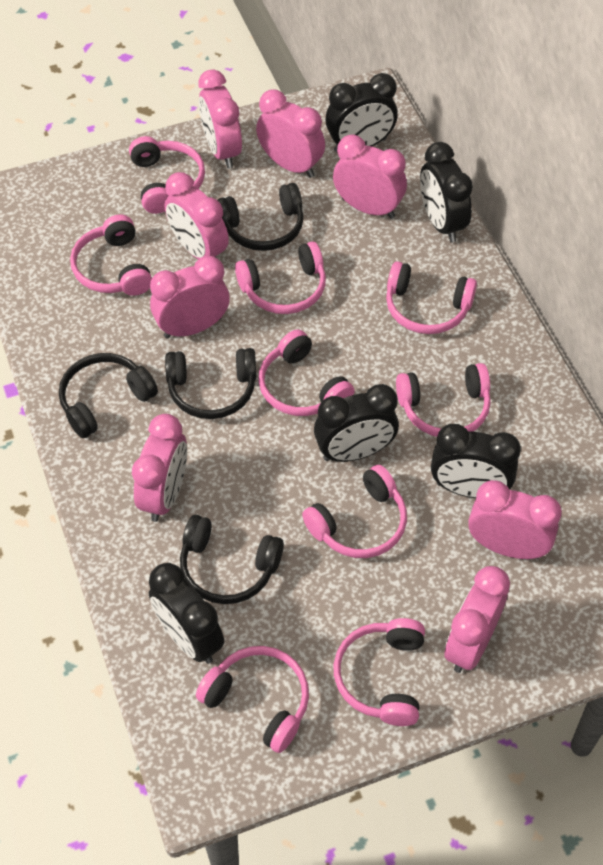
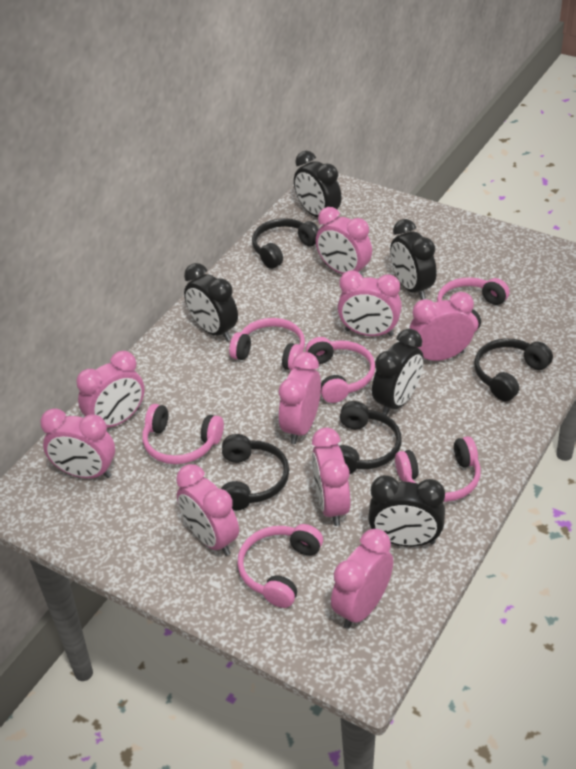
pink clock: 8 -> 9
pink headphones: 9 -> 6

